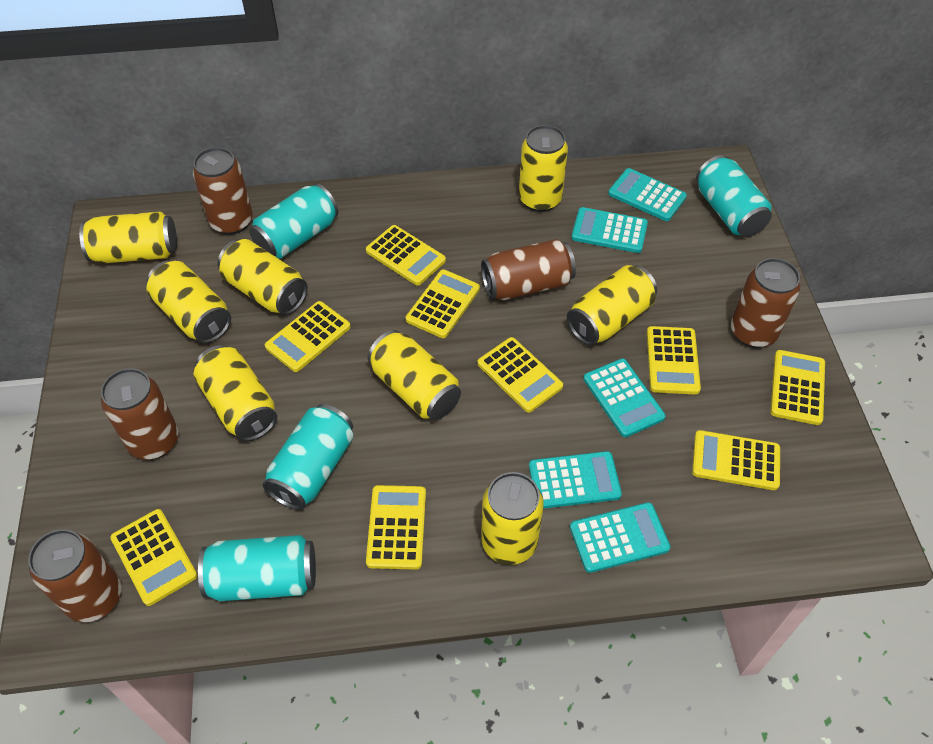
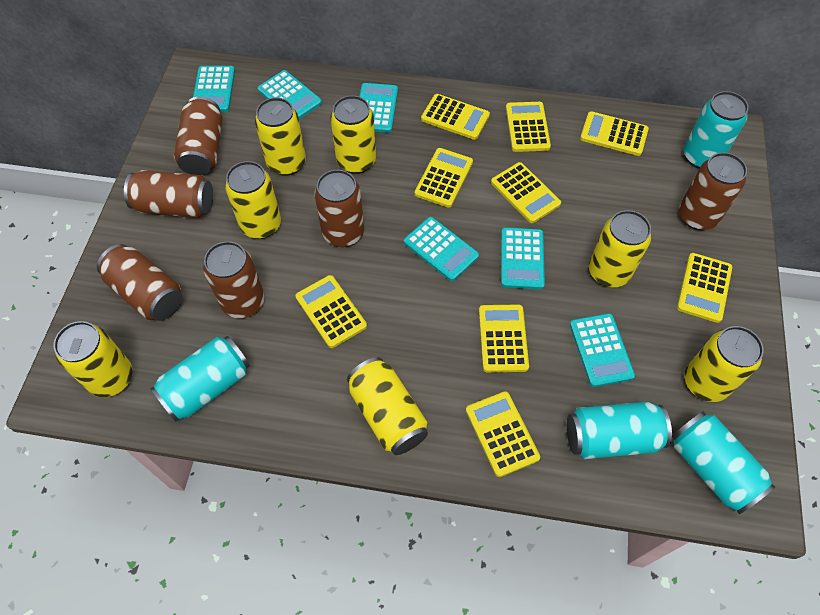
brown can: 5 -> 6
turquoise calculator: 5 -> 6
yellow can: 8 -> 7

